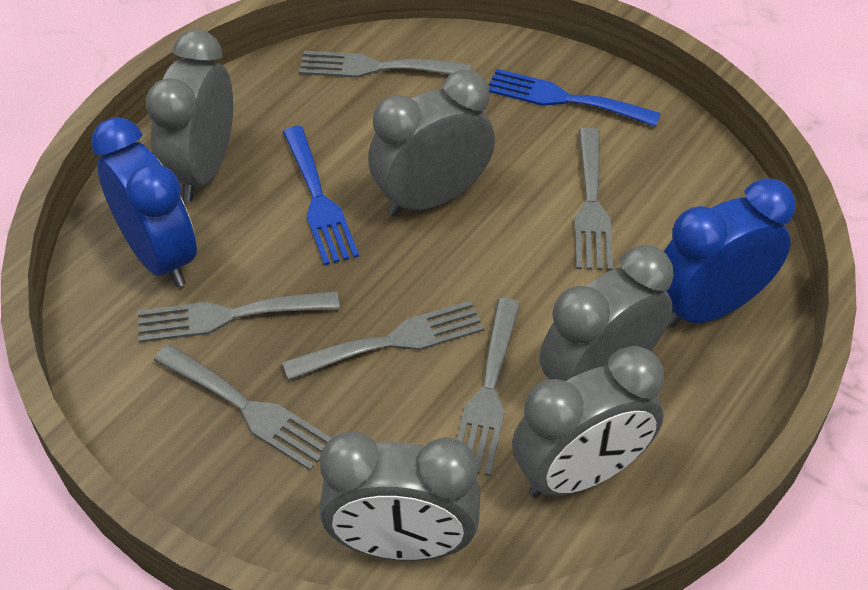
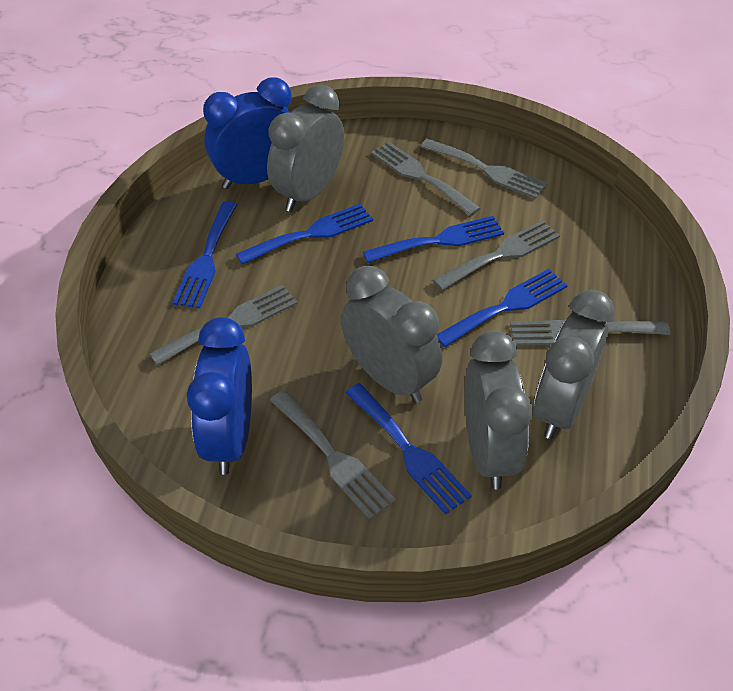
blue fork: 2 -> 5
grey clock: 5 -> 4

